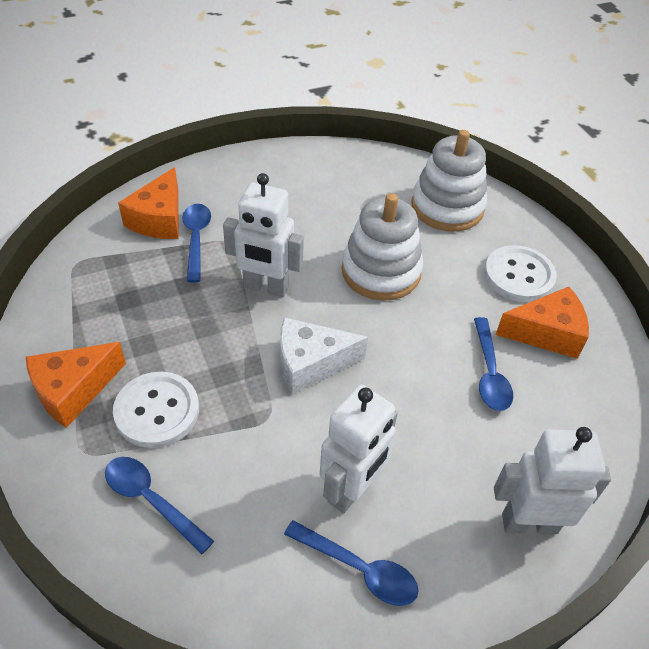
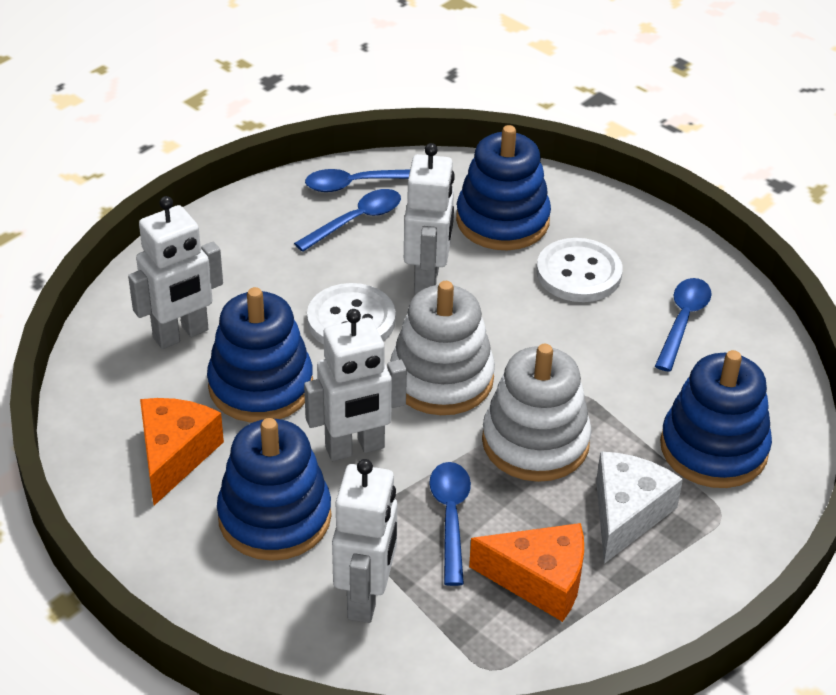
blue stacking toy: 0 -> 4
orange cheese: 3 -> 2
white robot: 3 -> 4

